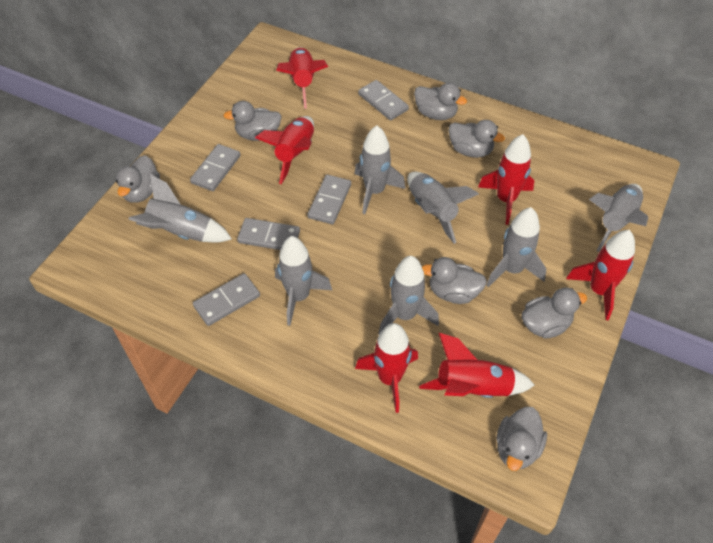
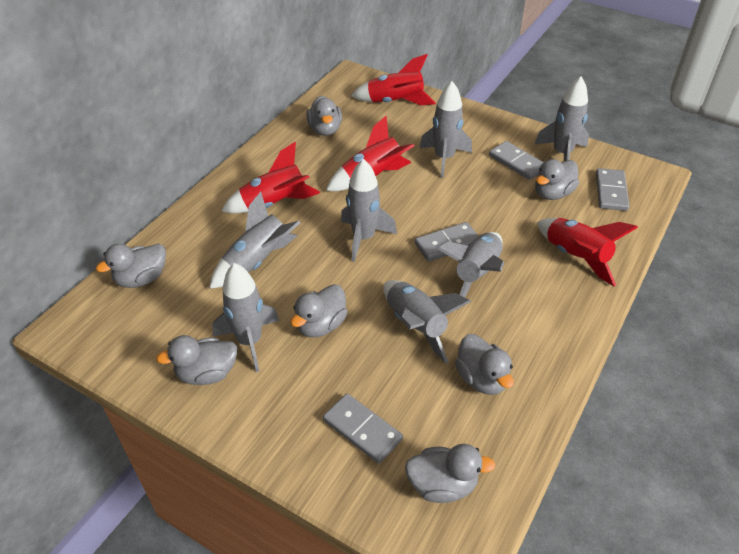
grey domino: 5 -> 4
red rocket: 6 -> 4

